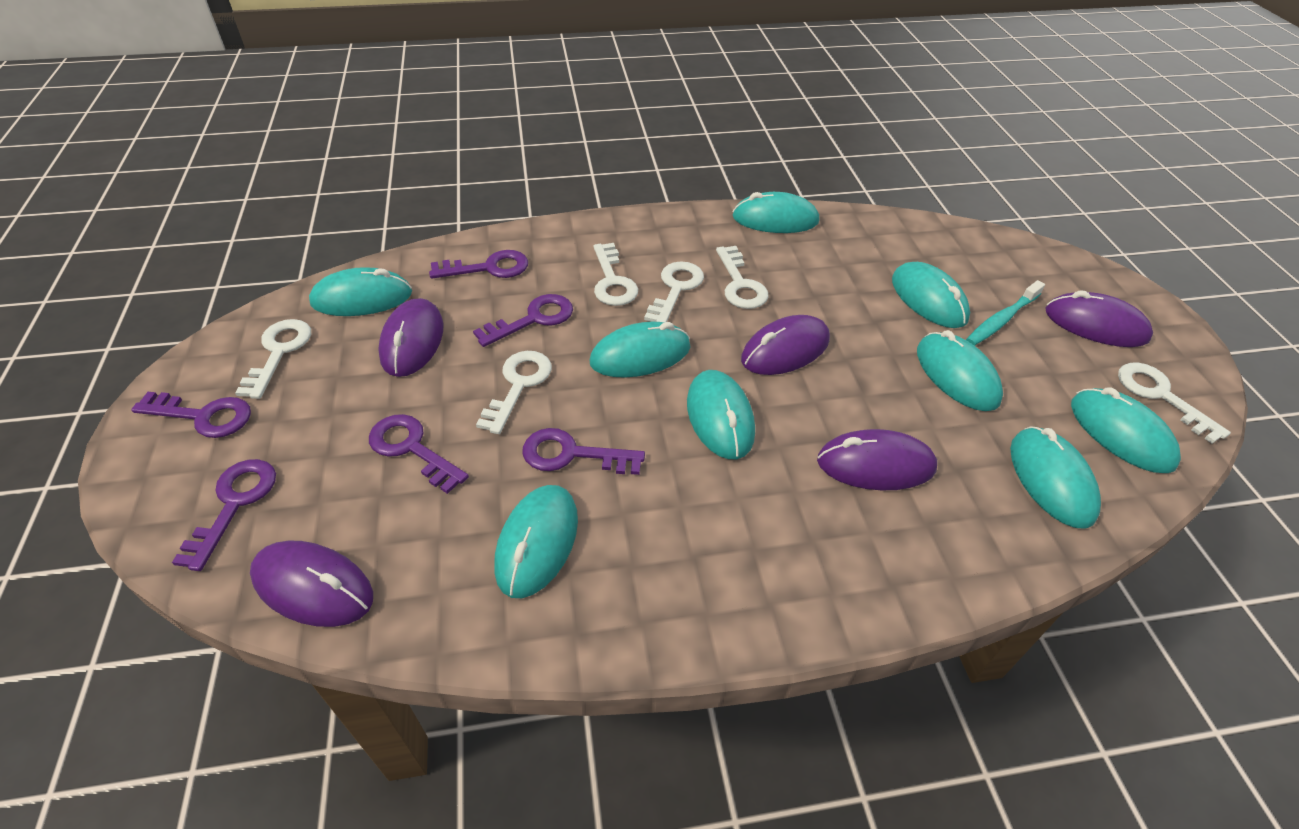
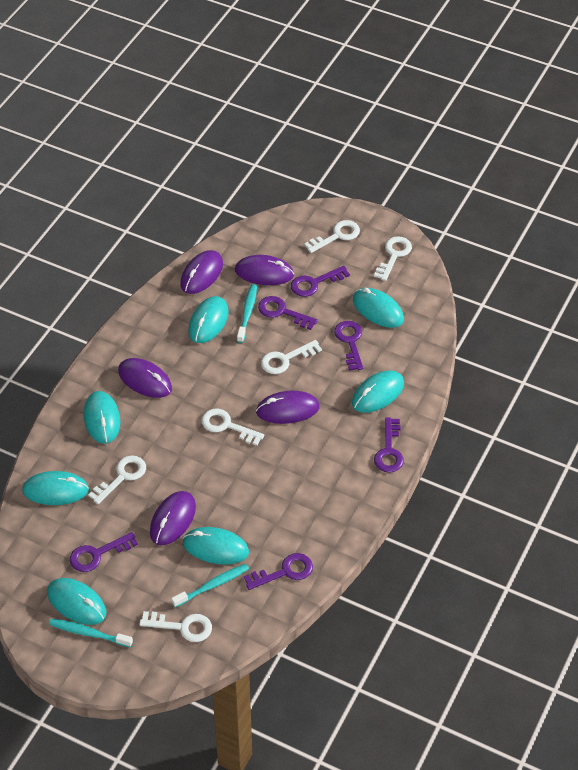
turquoise mouse: 9 -> 7
turquoise toothbrush: 1 -> 3

